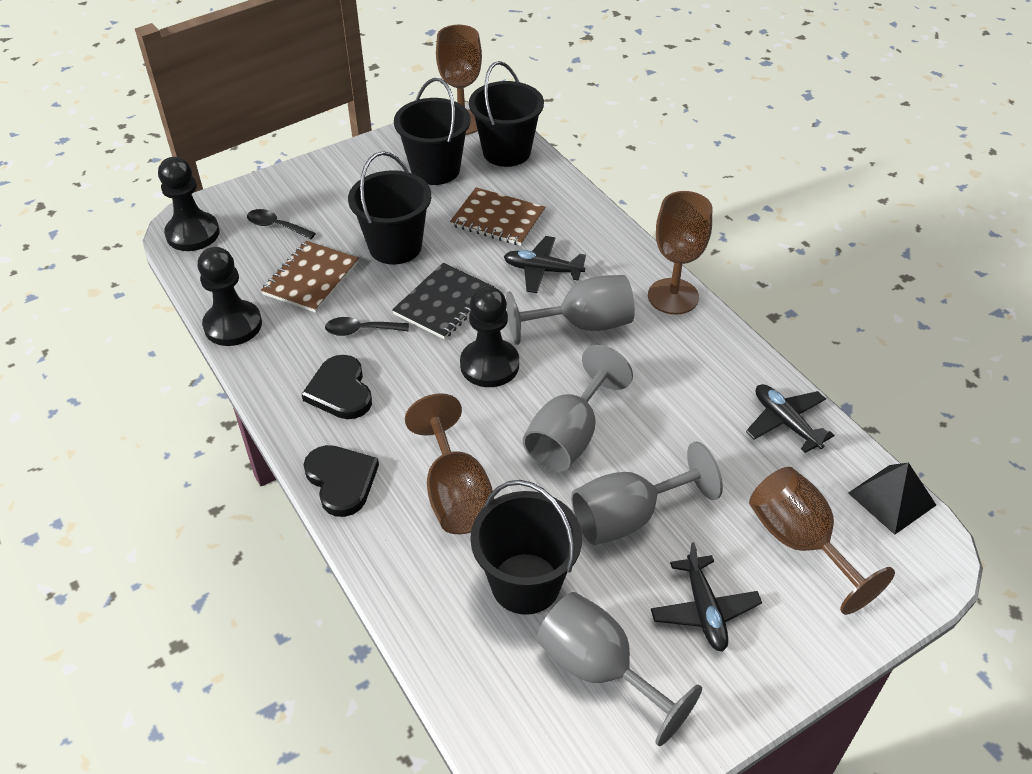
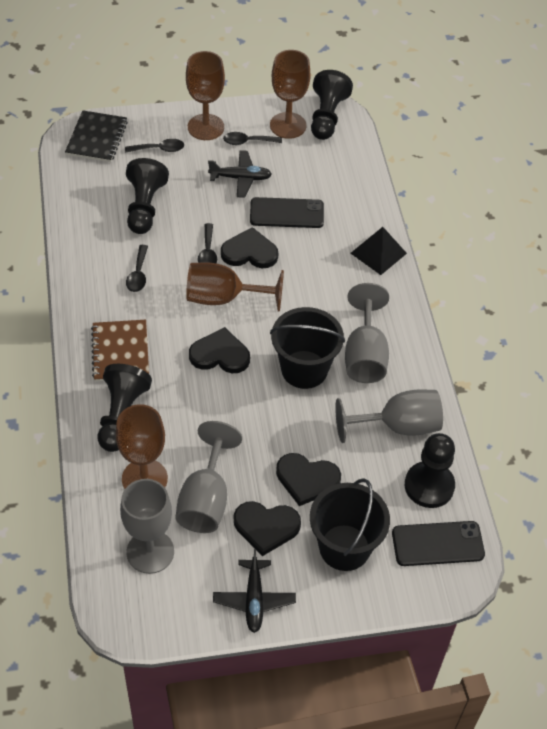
black bucket: 4 -> 2
black heart: 2 -> 4
black pawn: 3 -> 4
black phone: 0 -> 2
black plane: 3 -> 2
black spoon: 2 -> 4
brown notebook: 2 -> 1

